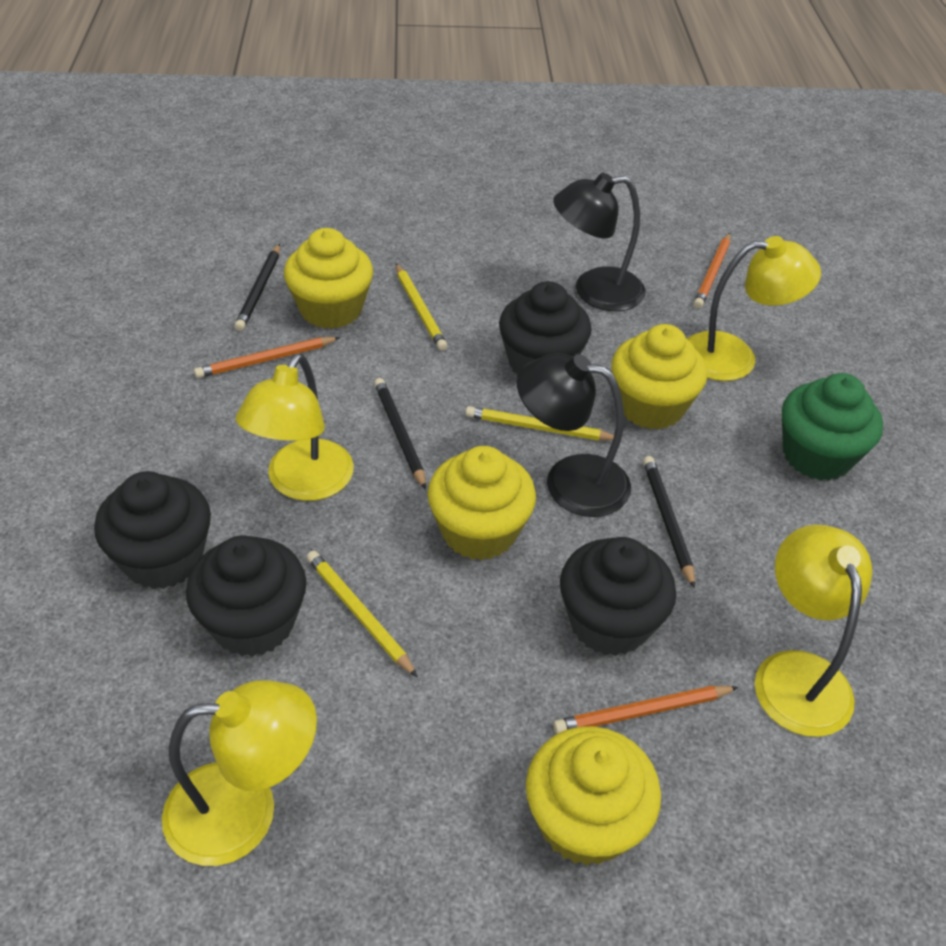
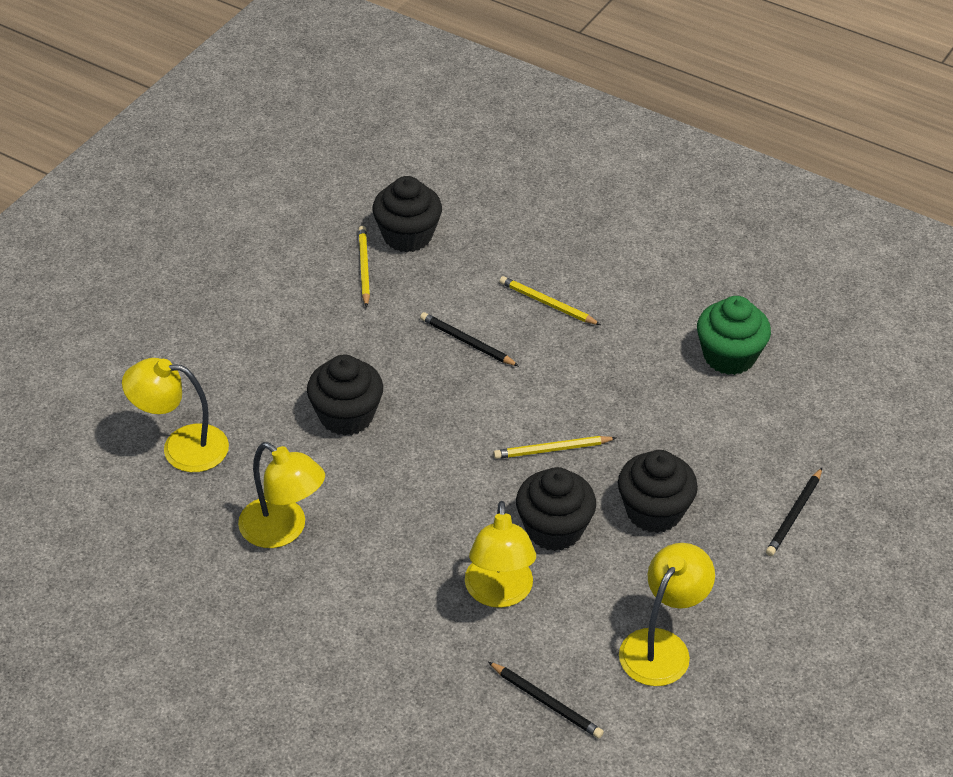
black lamp: 2 -> 0
orange pencil: 3 -> 0
yellow cupcake: 4 -> 0

